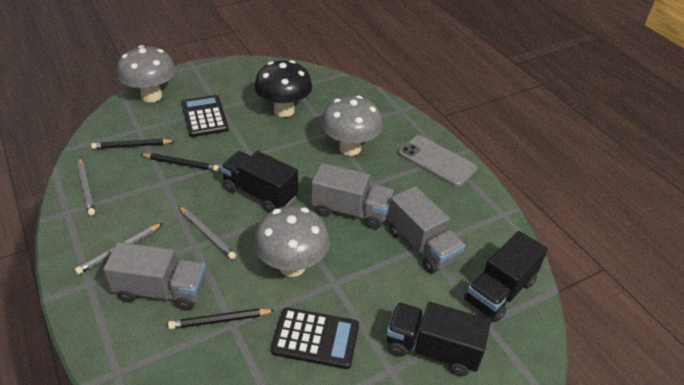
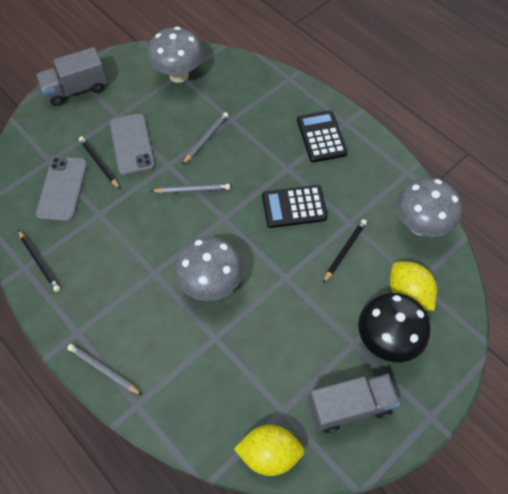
black truck: 3 -> 0
grey phone: 1 -> 2
grey truck: 3 -> 2
yellow lemon: 0 -> 2

